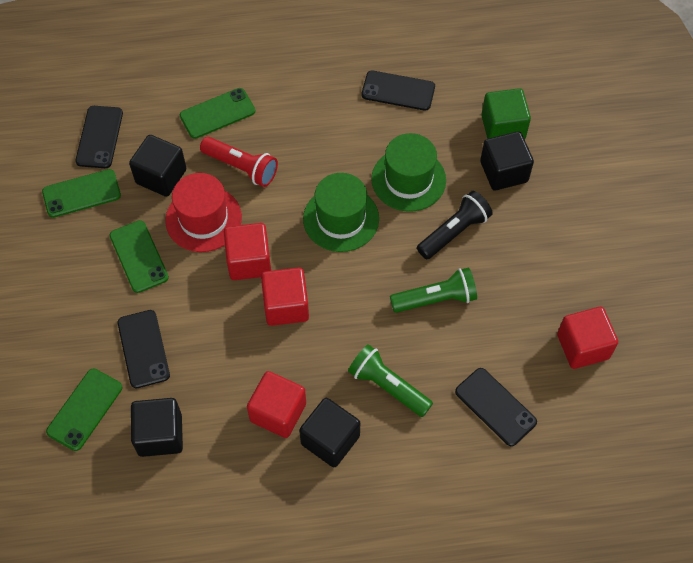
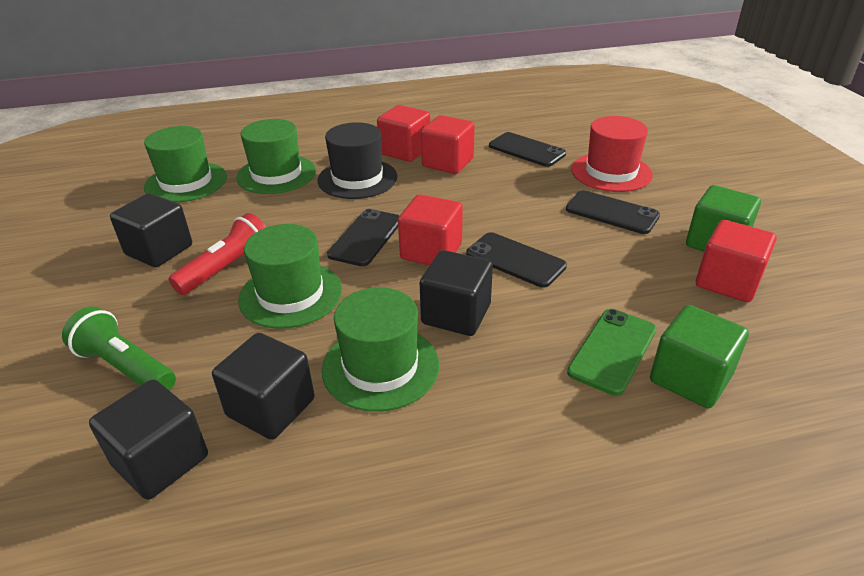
black flashlight: 1 -> 0
black hat: 0 -> 1
green cube: 1 -> 2
green flashlight: 2 -> 1
green hat: 2 -> 4
green phone: 4 -> 1

